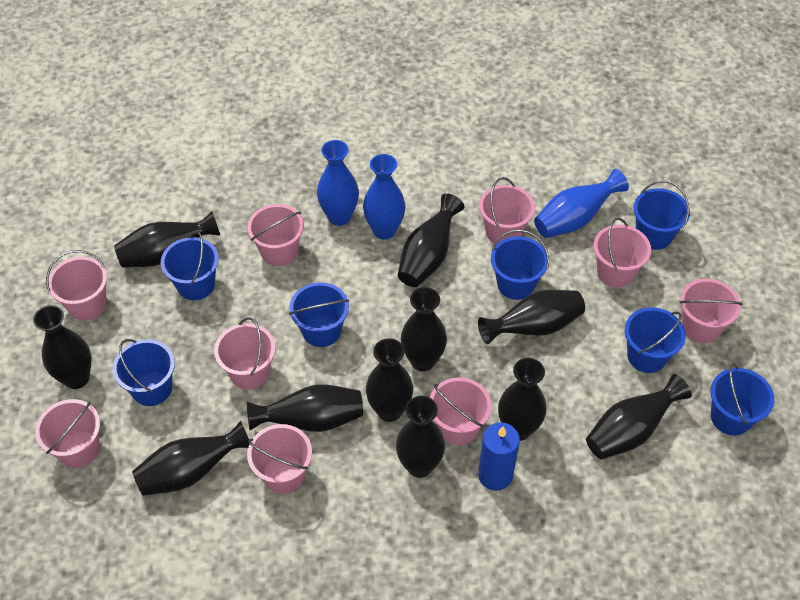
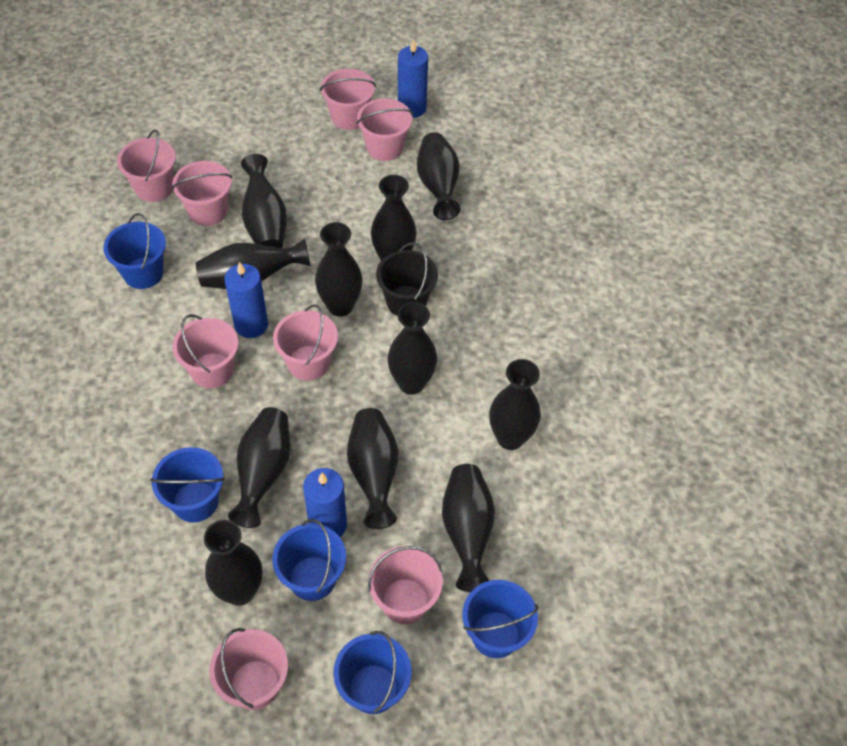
black bucket: 0 -> 1
blue bucket: 7 -> 5
blue candle: 1 -> 3
blue vase: 3 -> 0
pink bucket: 9 -> 8

